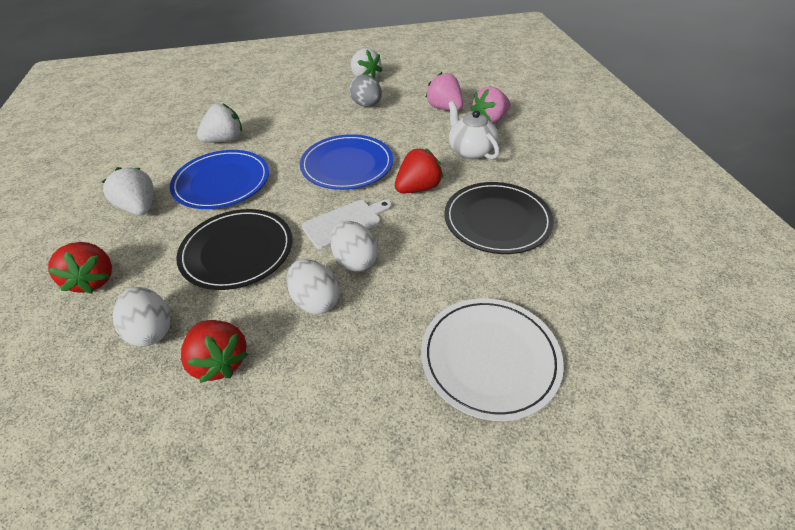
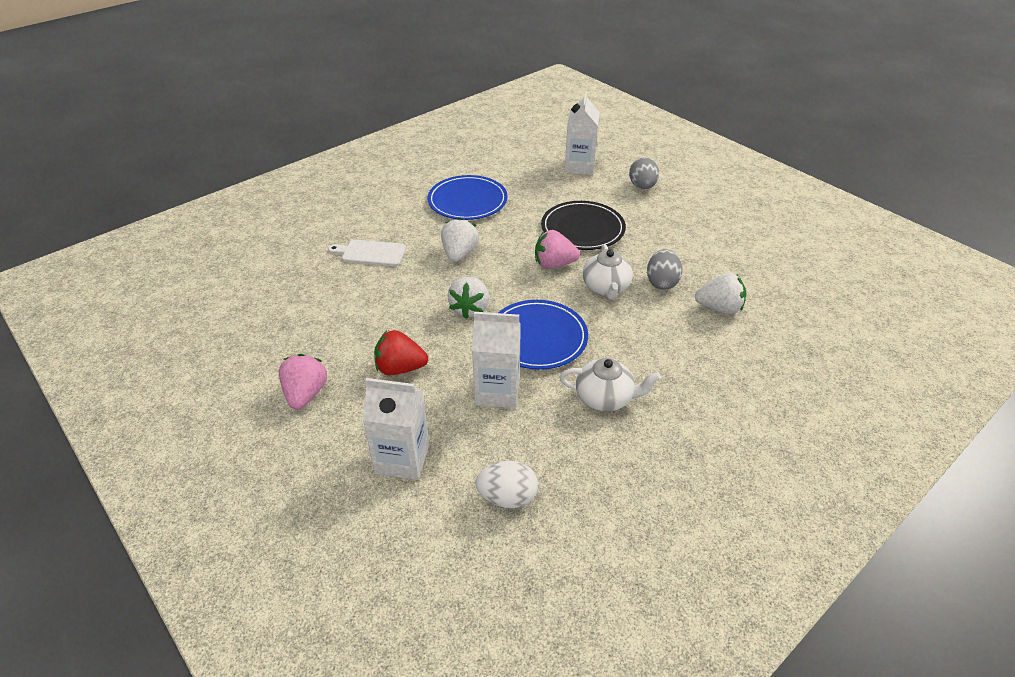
black plate: 2 -> 1
grey egg: 1 -> 2
red strawberry: 3 -> 1
white carton: 0 -> 3
white egg: 3 -> 1
white plate: 1 -> 0
white teapot: 1 -> 2

